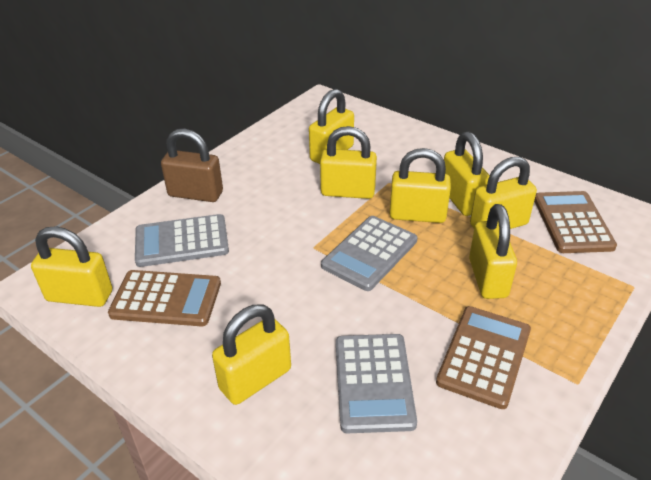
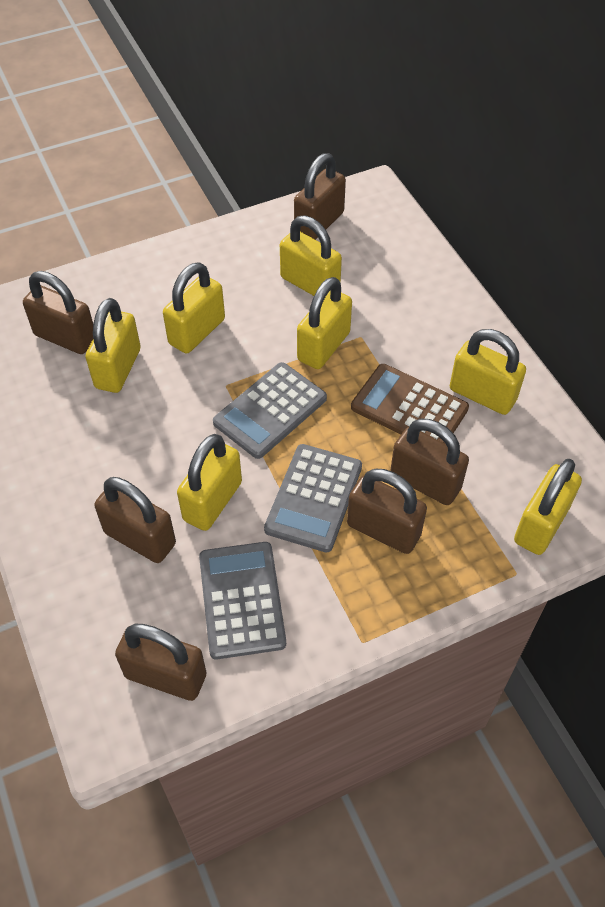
brown calculator: 3 -> 1
brown padlock: 1 -> 6
yellow padlock: 8 -> 7

